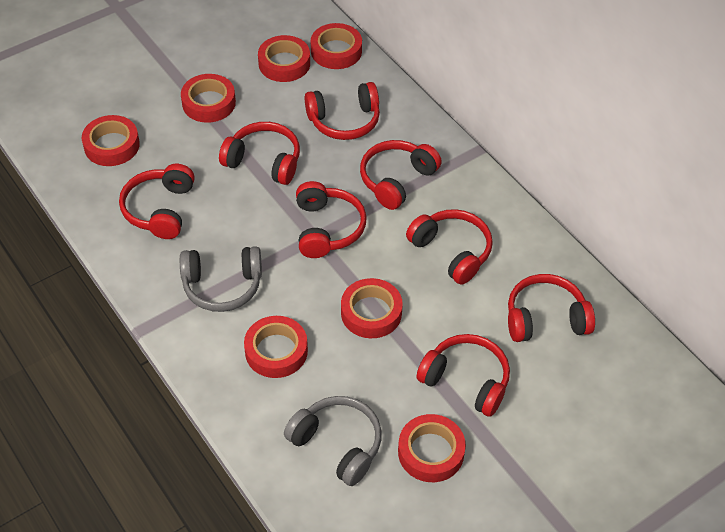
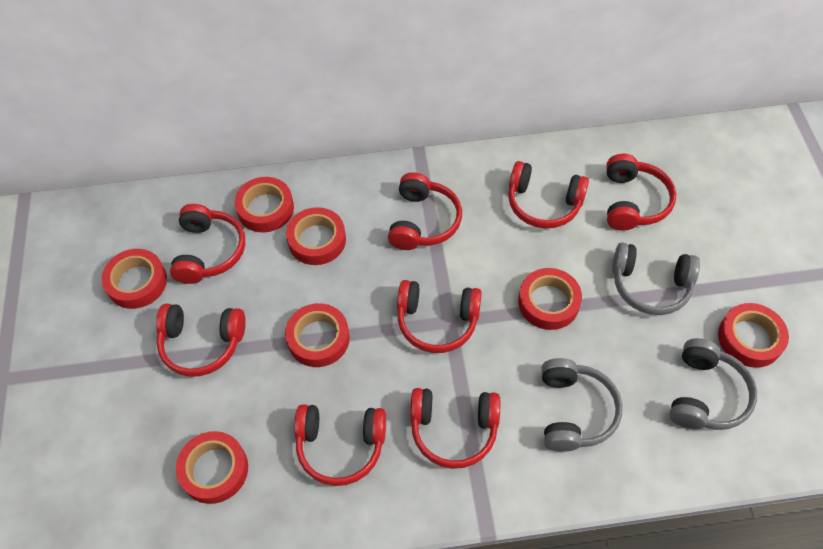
grey headphones: 2 -> 3

